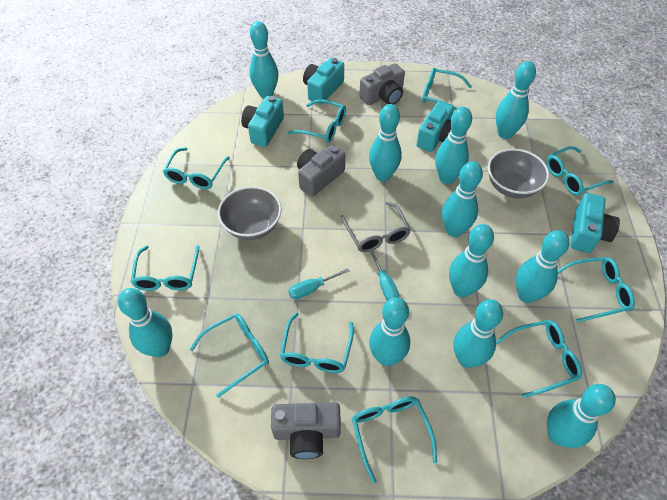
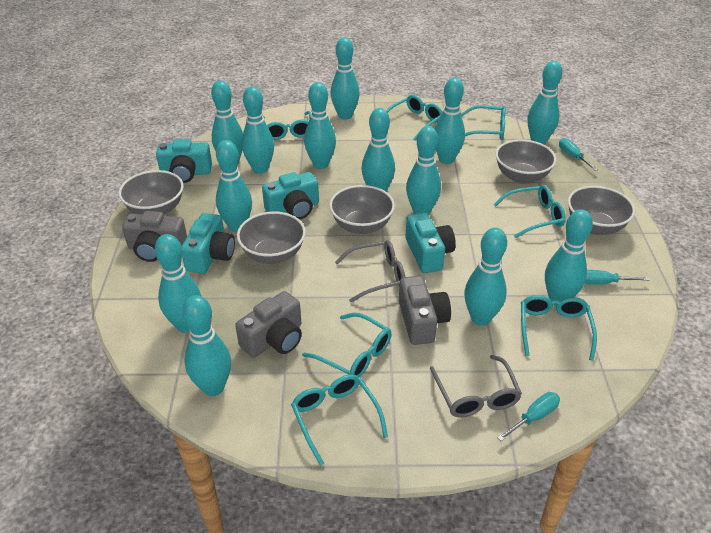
grey bowl: 2 -> 5
grey glasses: 1 -> 2
turquoise bowling pin: 11 -> 13
turquoise glasses: 10 -> 7
turquoise screwdriver: 2 -> 3

